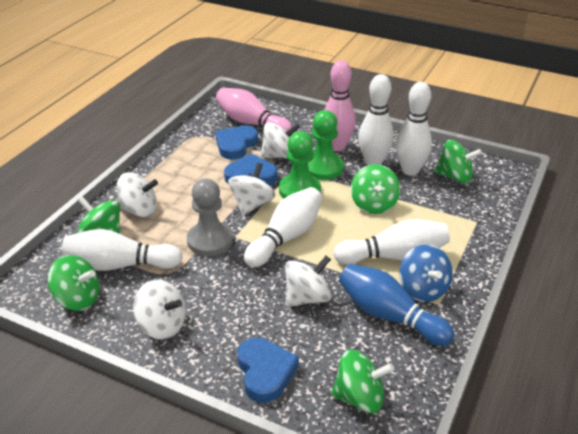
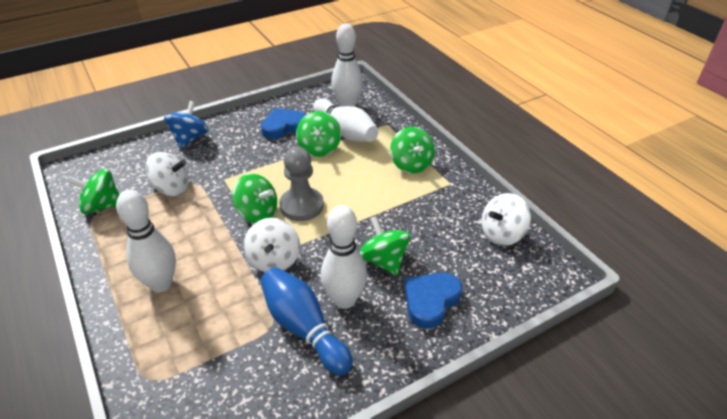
blue heart: 3 -> 2
green pawn: 2 -> 0
pink bowling pin: 2 -> 0
white bowling pin: 5 -> 4
white spinning top: 5 -> 3

